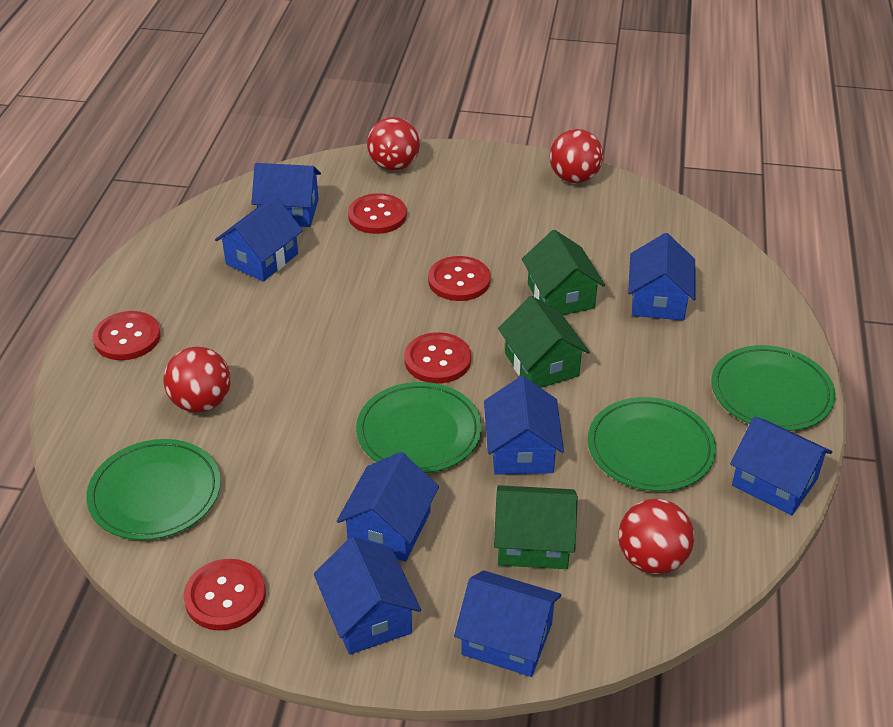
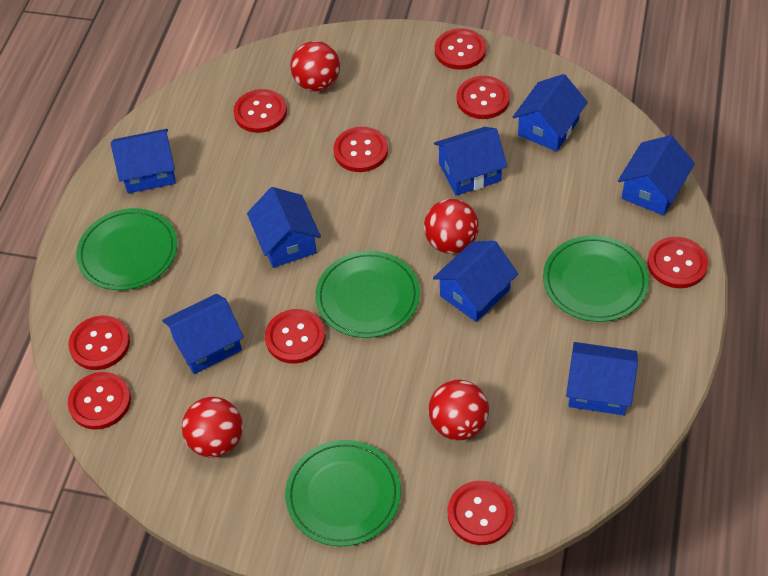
green house: 3 -> 0
red button: 5 -> 9

